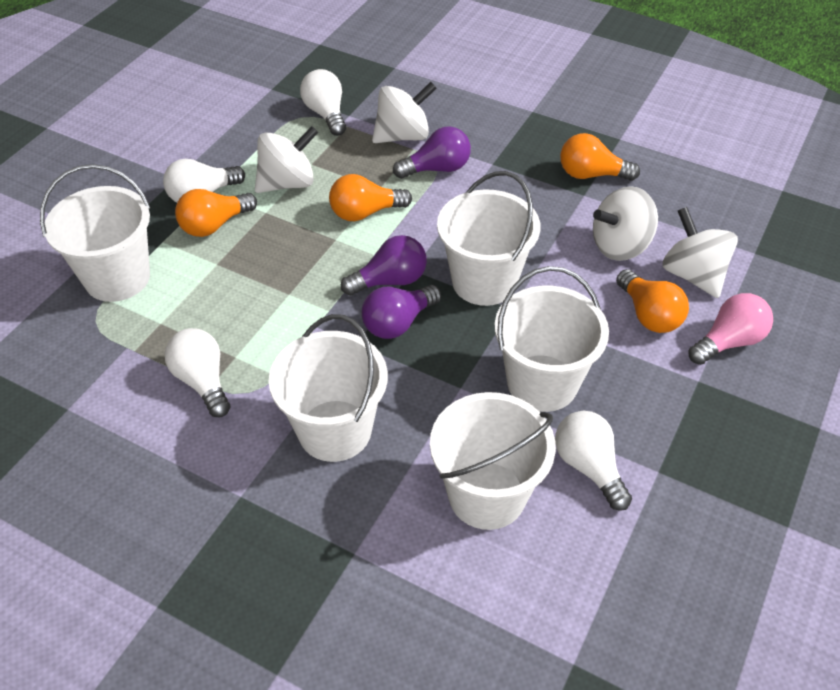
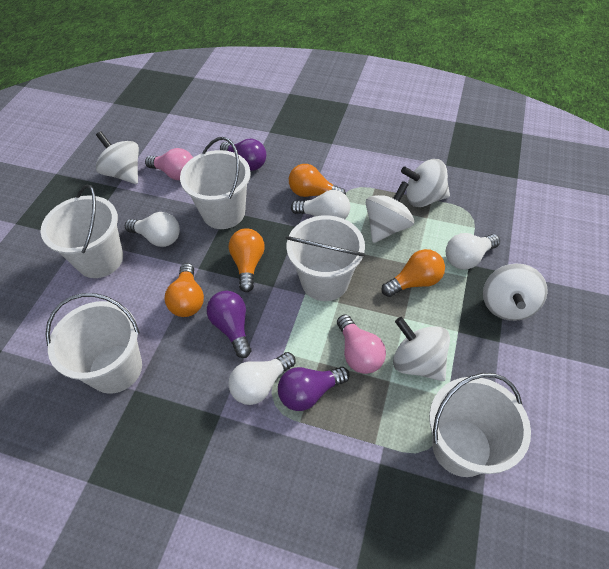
pink light bulb: 1 -> 2
white spinning top: 4 -> 5

